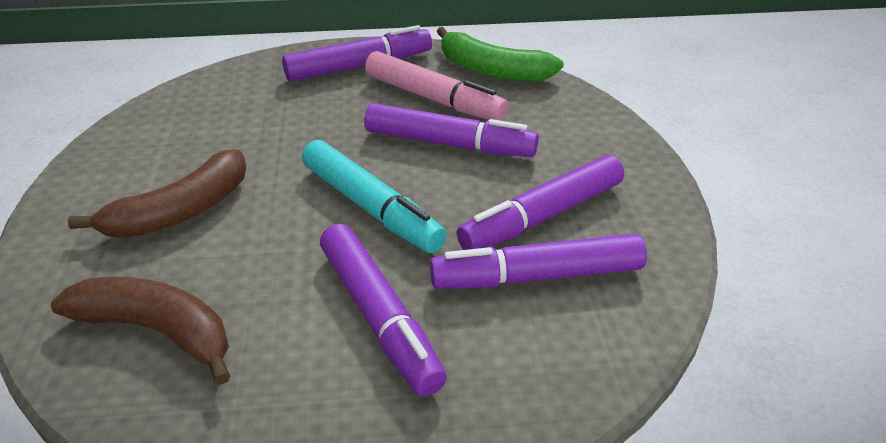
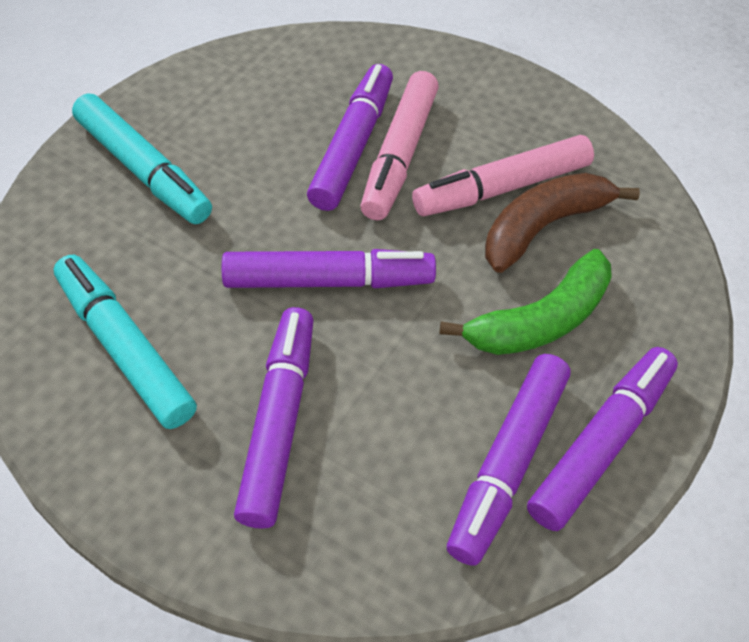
brown banana: 2 -> 1
pink marker: 1 -> 2
turquoise marker: 1 -> 2

